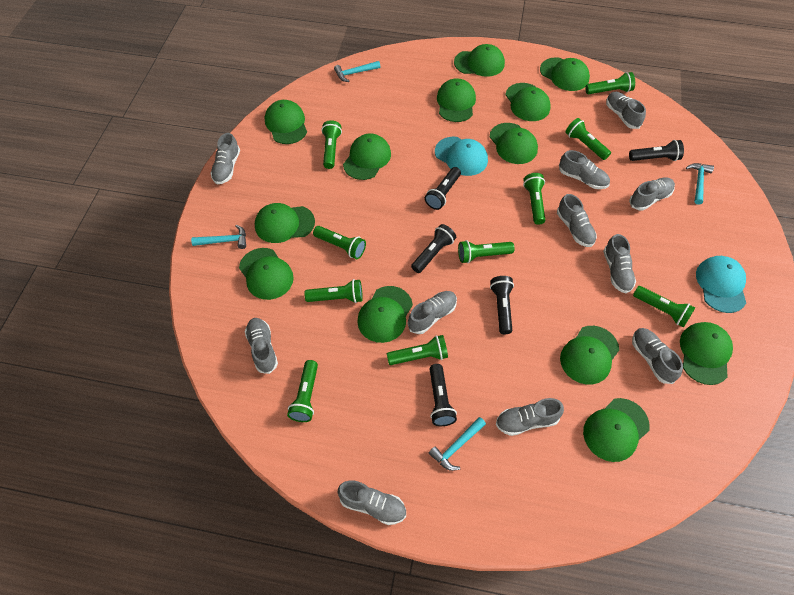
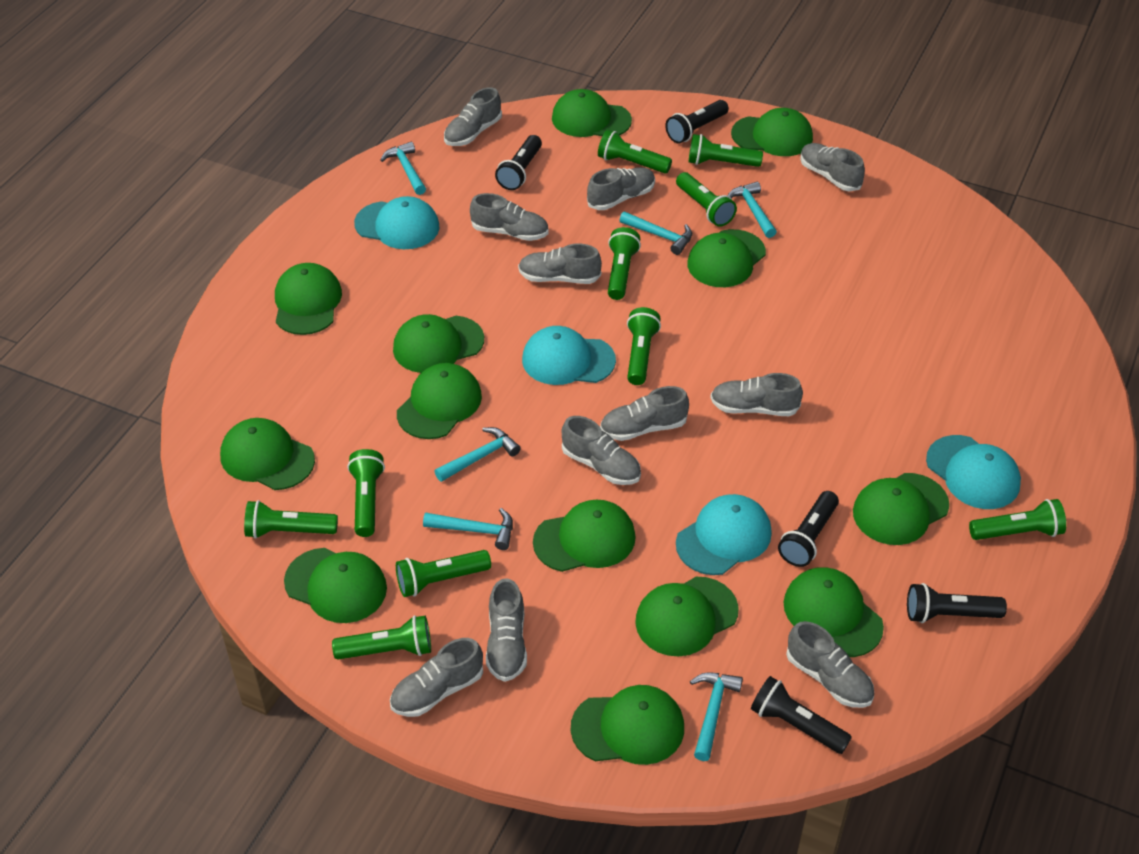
turquoise cap: 2 -> 4
turquoise hammer: 4 -> 6

